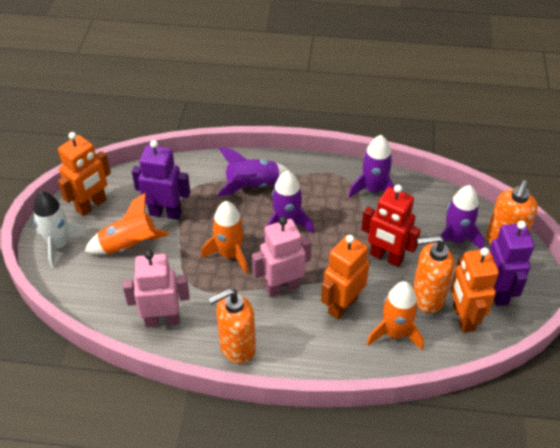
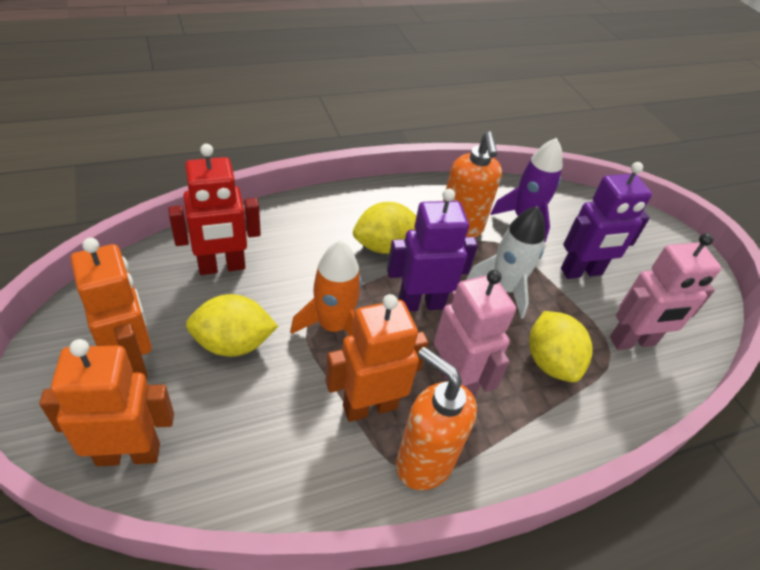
orange rocket: 3 -> 1
orange soap dispenser: 3 -> 2
purple rocket: 4 -> 1
yellow lemon: 0 -> 3

